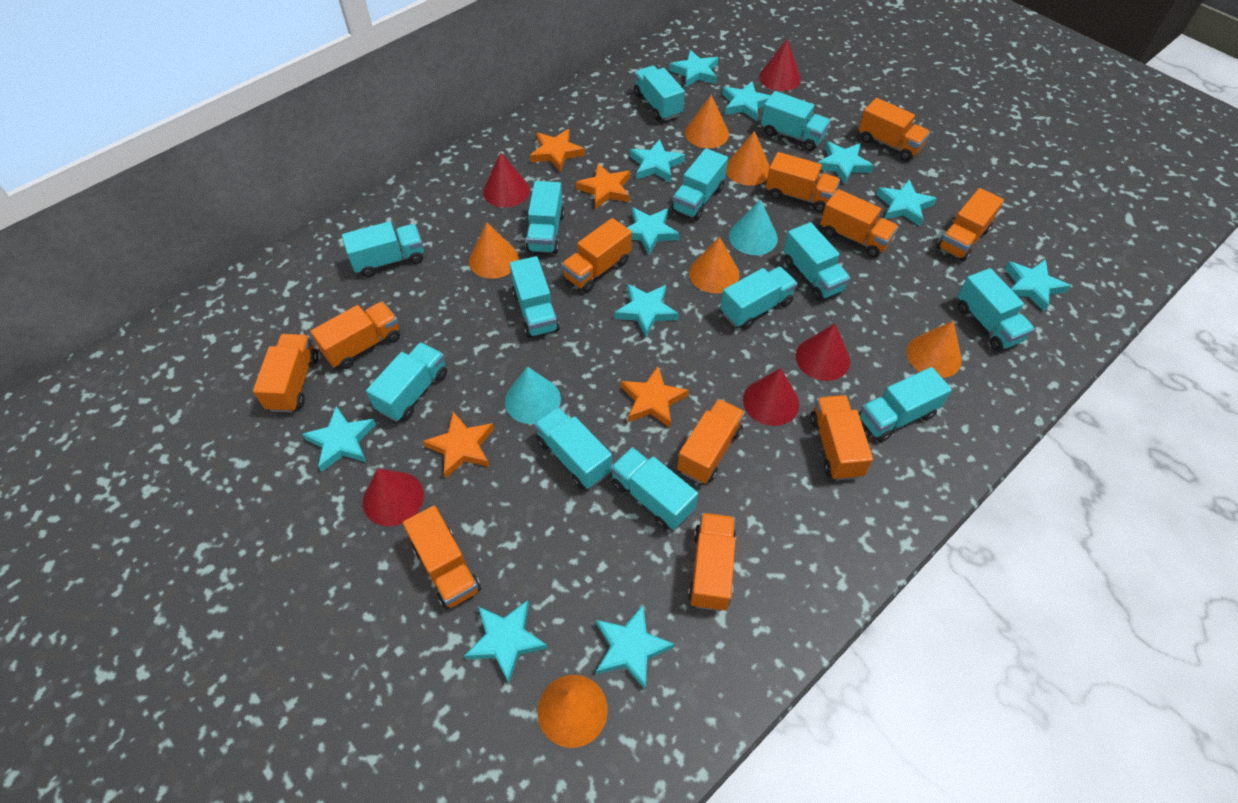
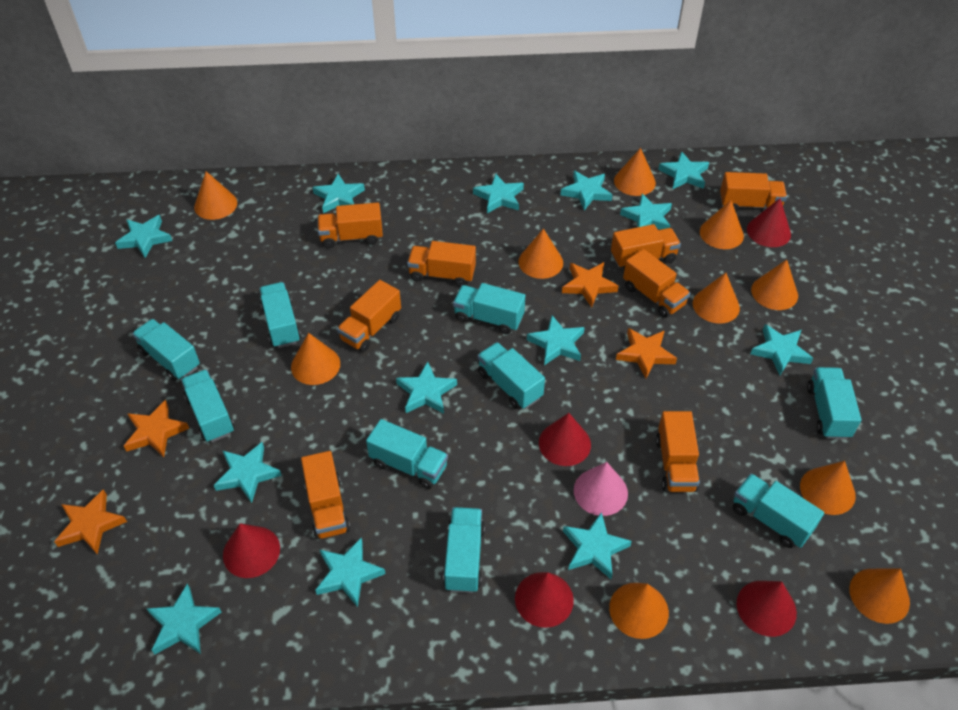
orange cone: 6 -> 10
orange truck: 11 -> 8
pink cone: 0 -> 1
turquoise cone: 2 -> 0
turquoise star: 11 -> 13
turquoise truck: 13 -> 9

